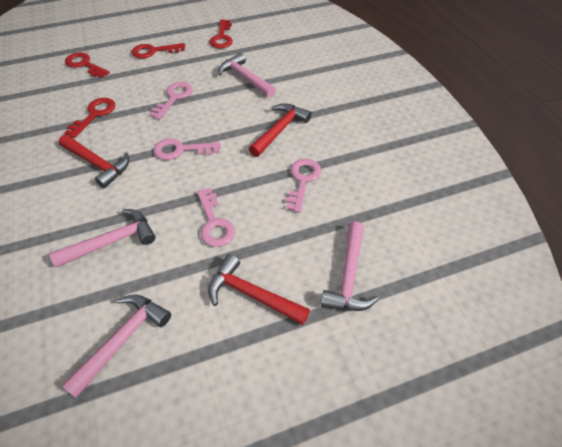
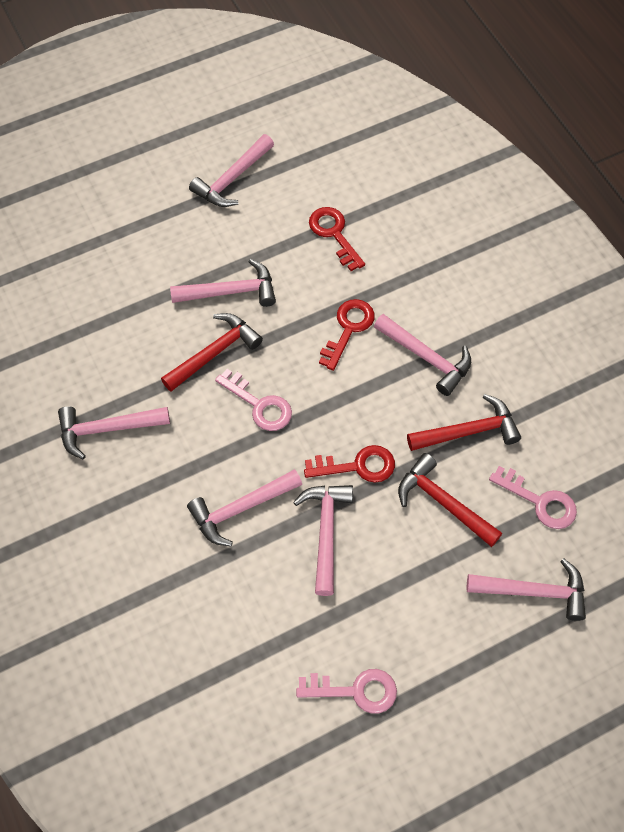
pink hammer: 4 -> 7
pink key: 4 -> 3
red key: 4 -> 3

